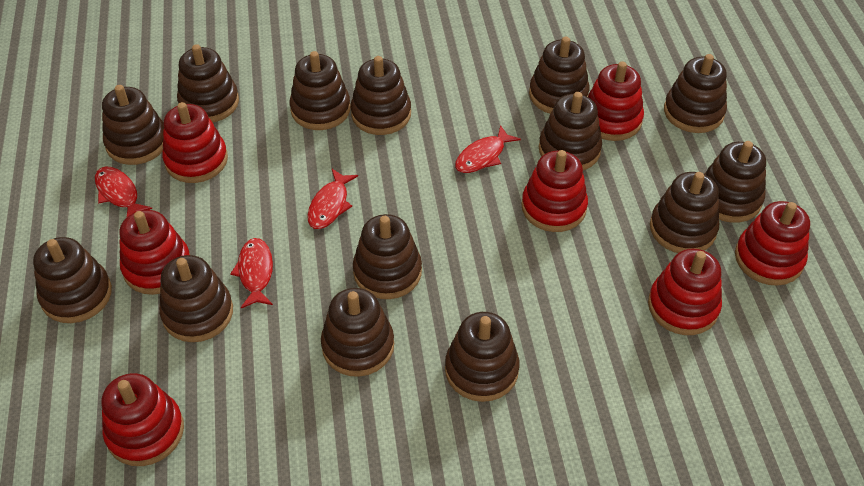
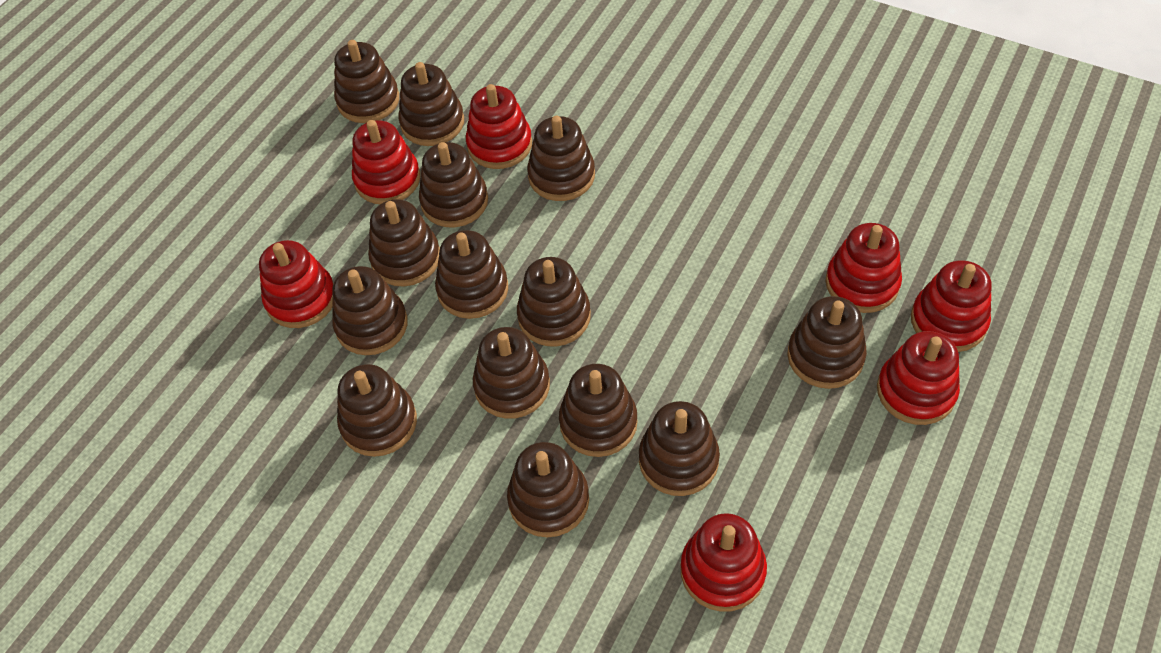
red fish: 4 -> 0

